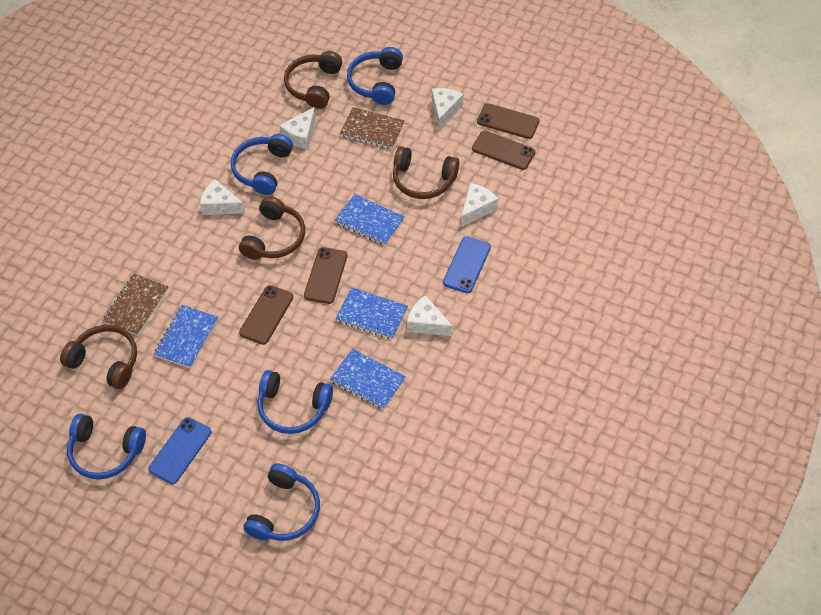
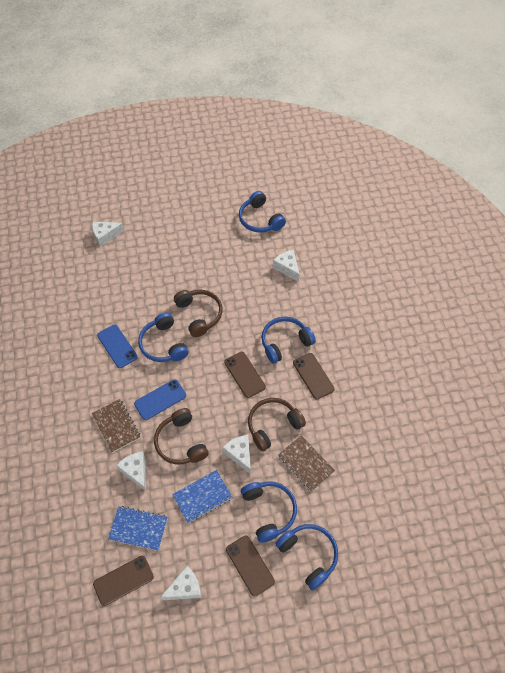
blue notebook: 4 -> 2
brown headphones: 4 -> 3

